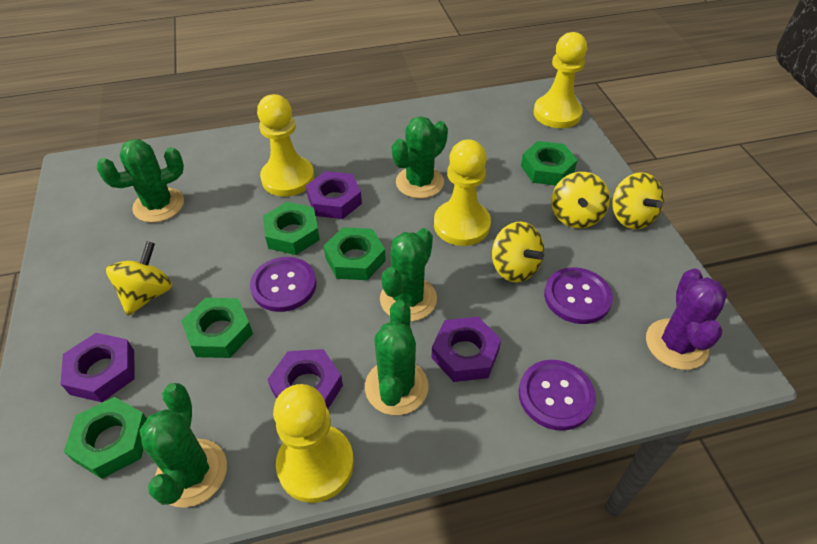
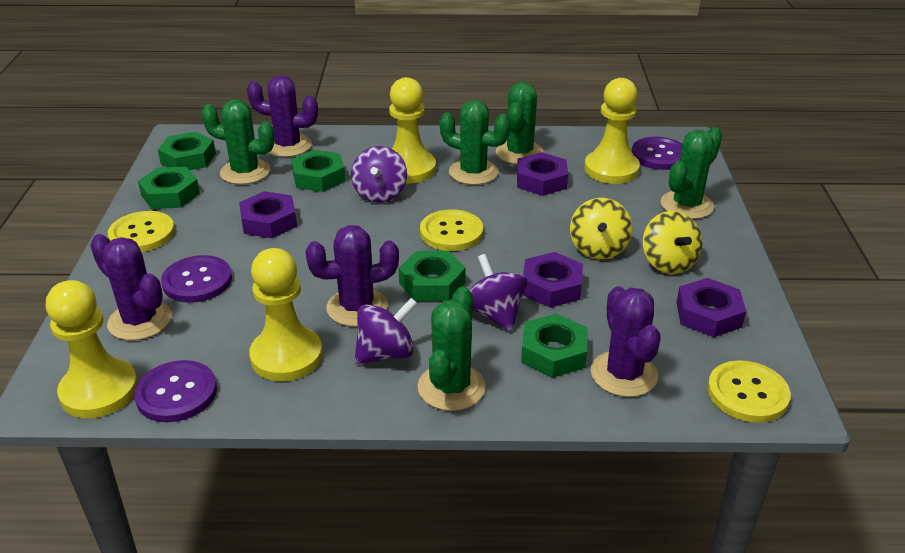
purple cactus: 1 -> 4
purple spinning top: 0 -> 3
yellow button: 0 -> 3
yellow spinning top: 4 -> 2

